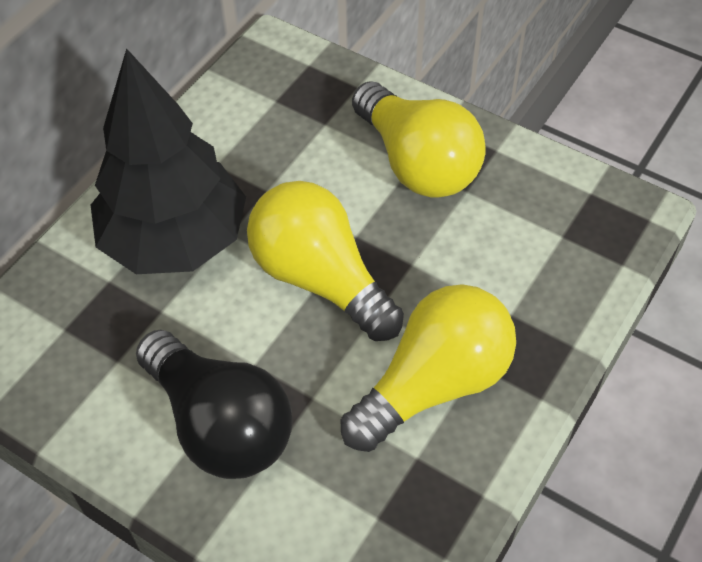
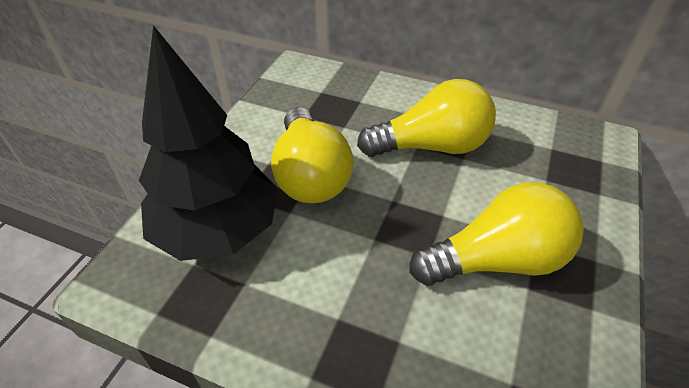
black light bulb: 1 -> 0

